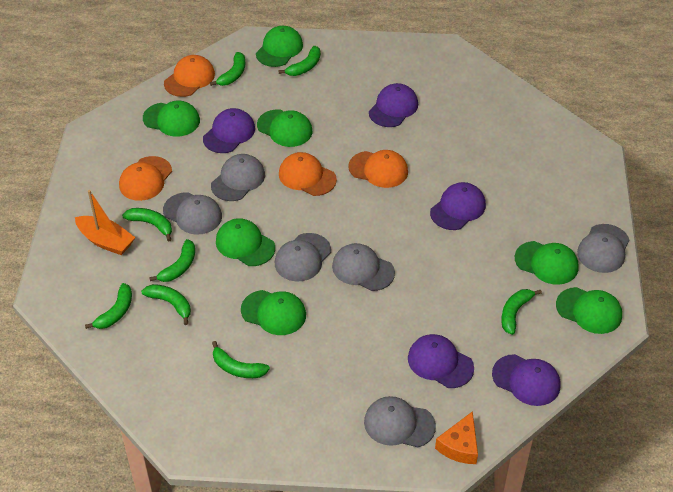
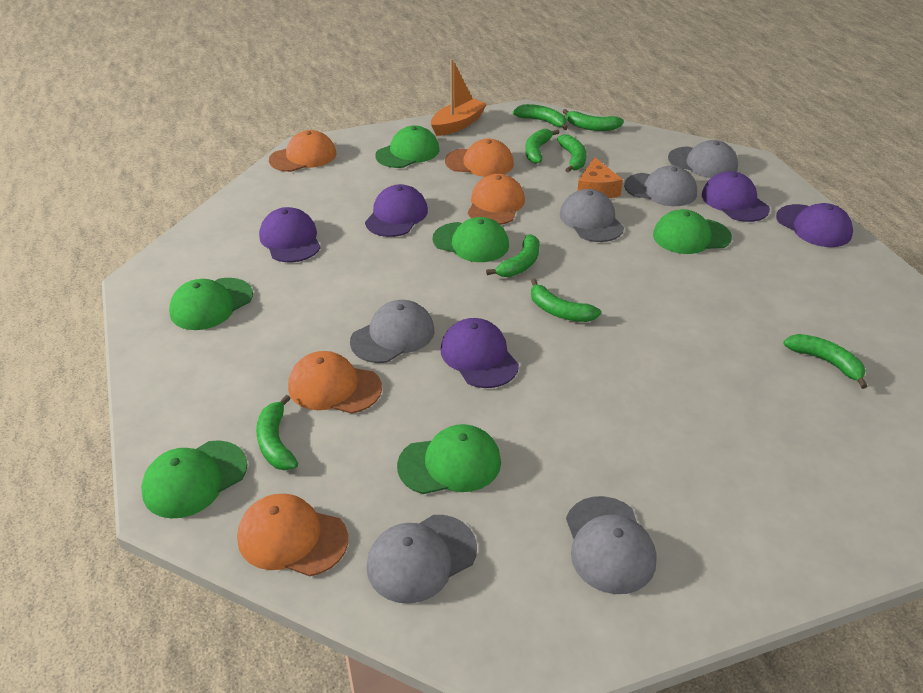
green cap: 7 -> 6
orange cap: 4 -> 5

